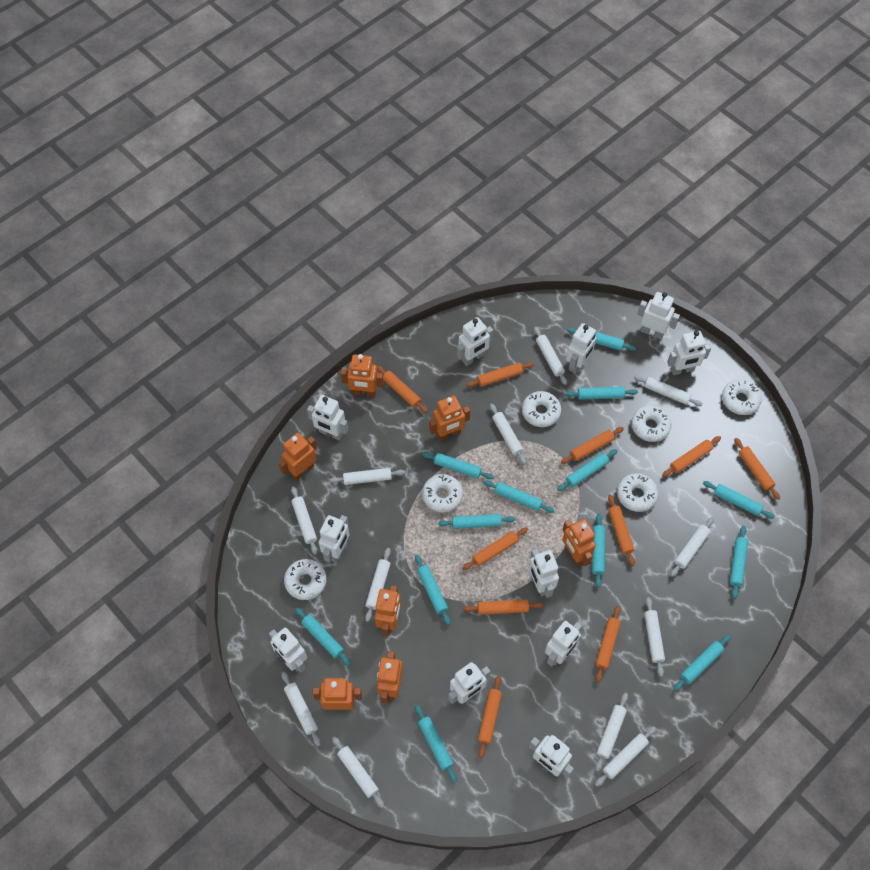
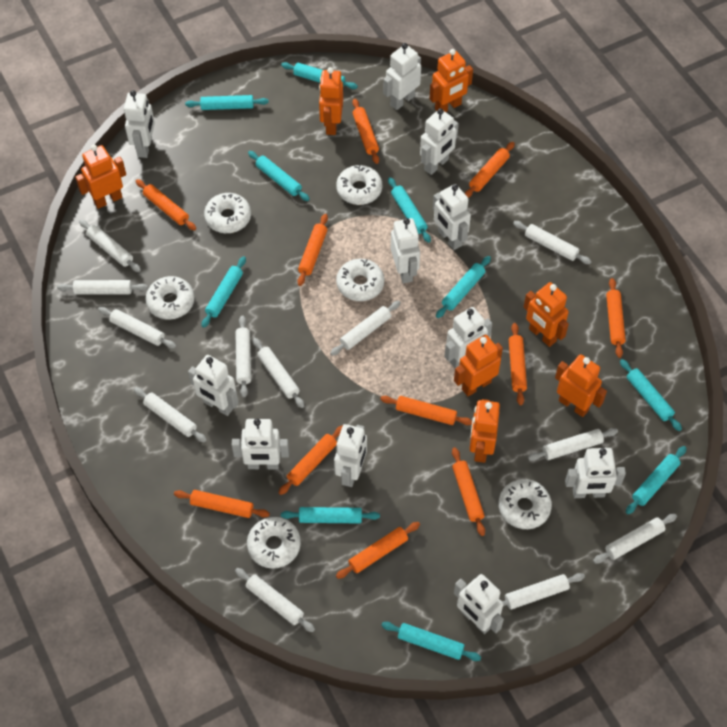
orange rolling pin: 10 -> 11
turquoise rolling pin: 13 -> 10

